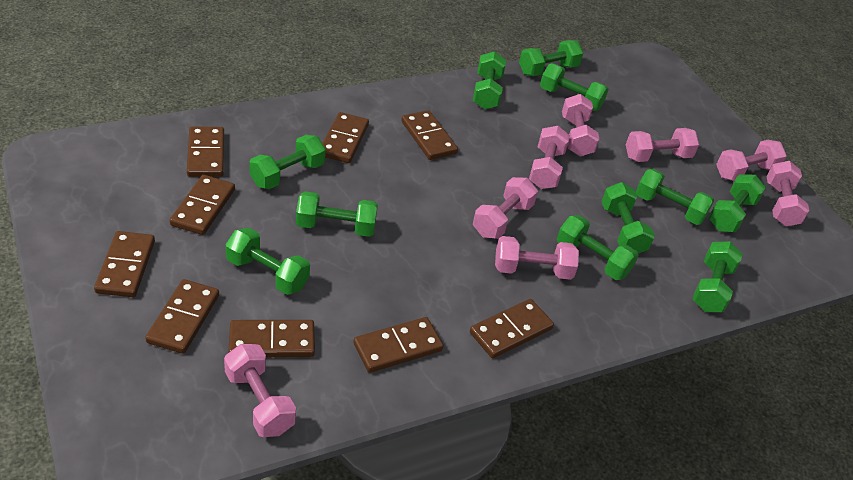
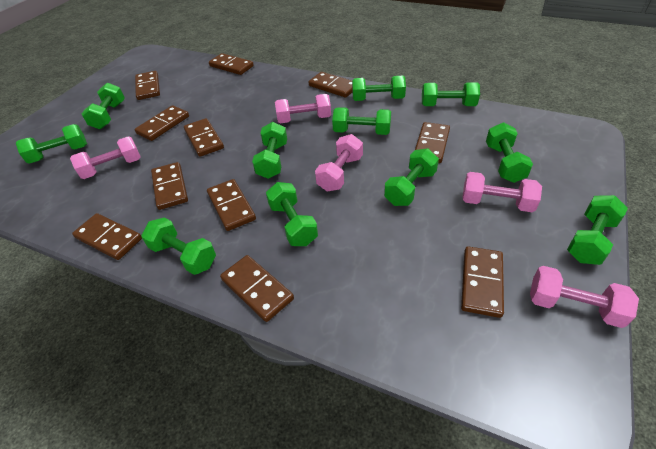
brown domino: 9 -> 11
pink dumbbell: 8 -> 5

